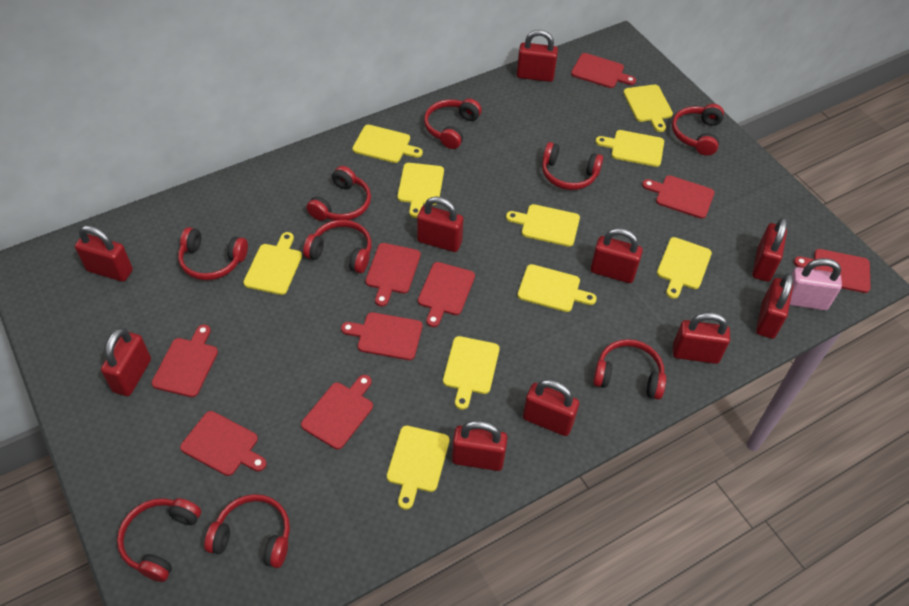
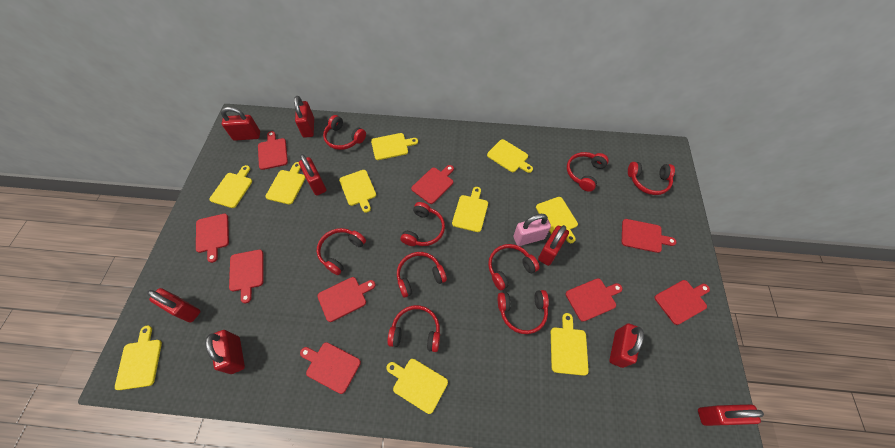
red padlock: 10 -> 8

